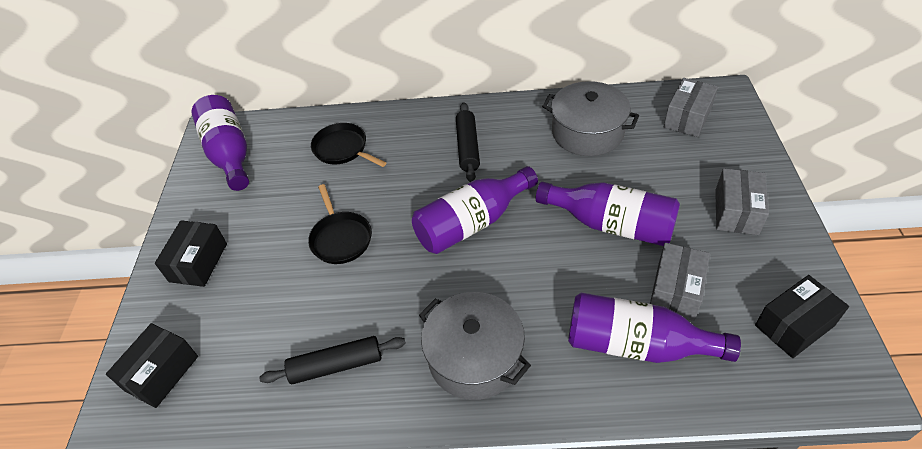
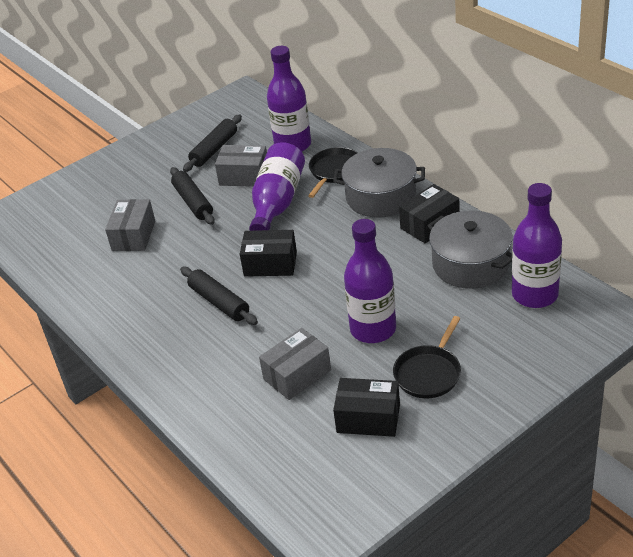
black rolling pin: 2 -> 3

